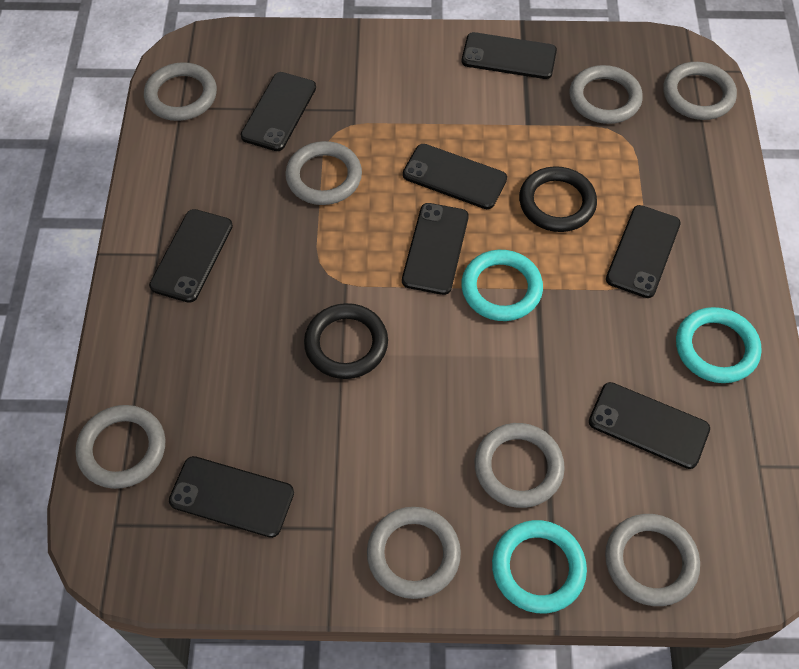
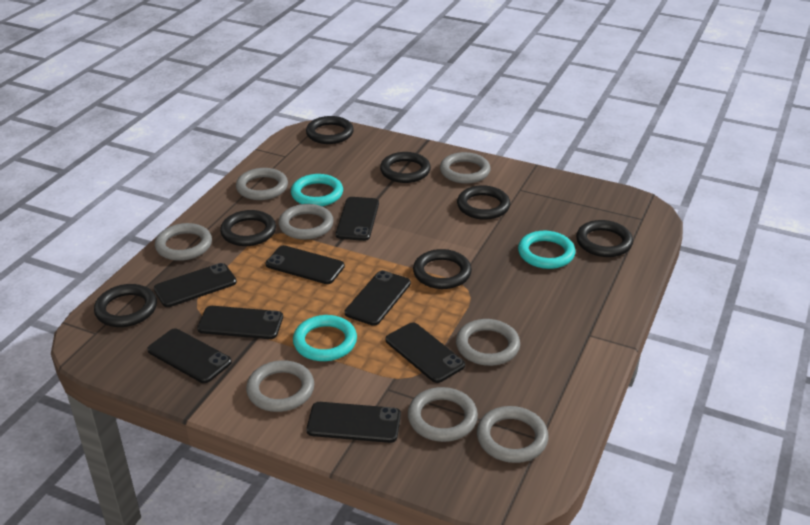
black ring: 2 -> 7

